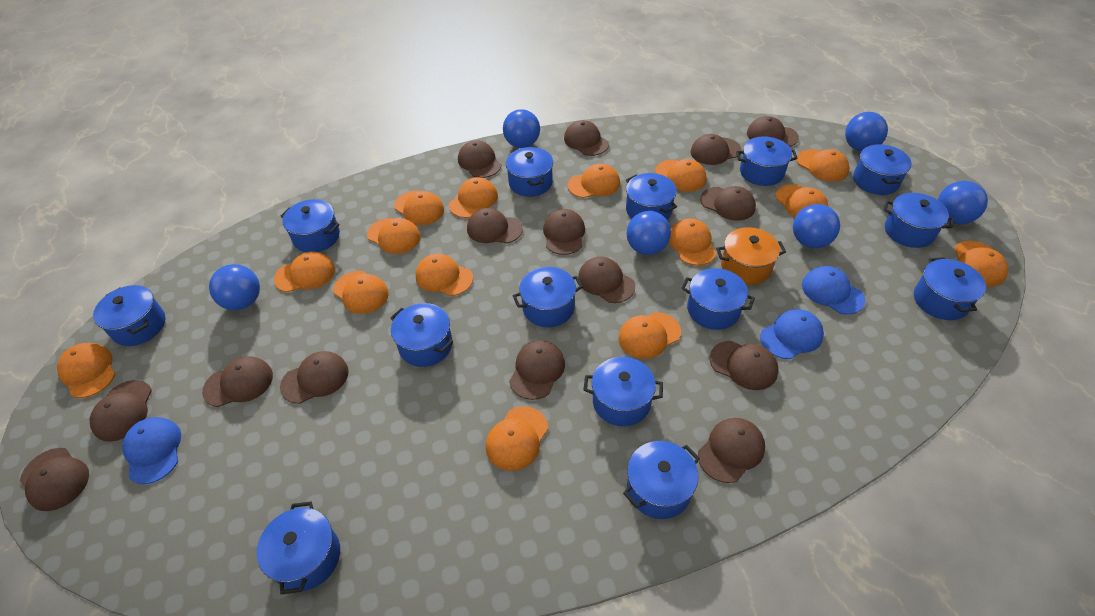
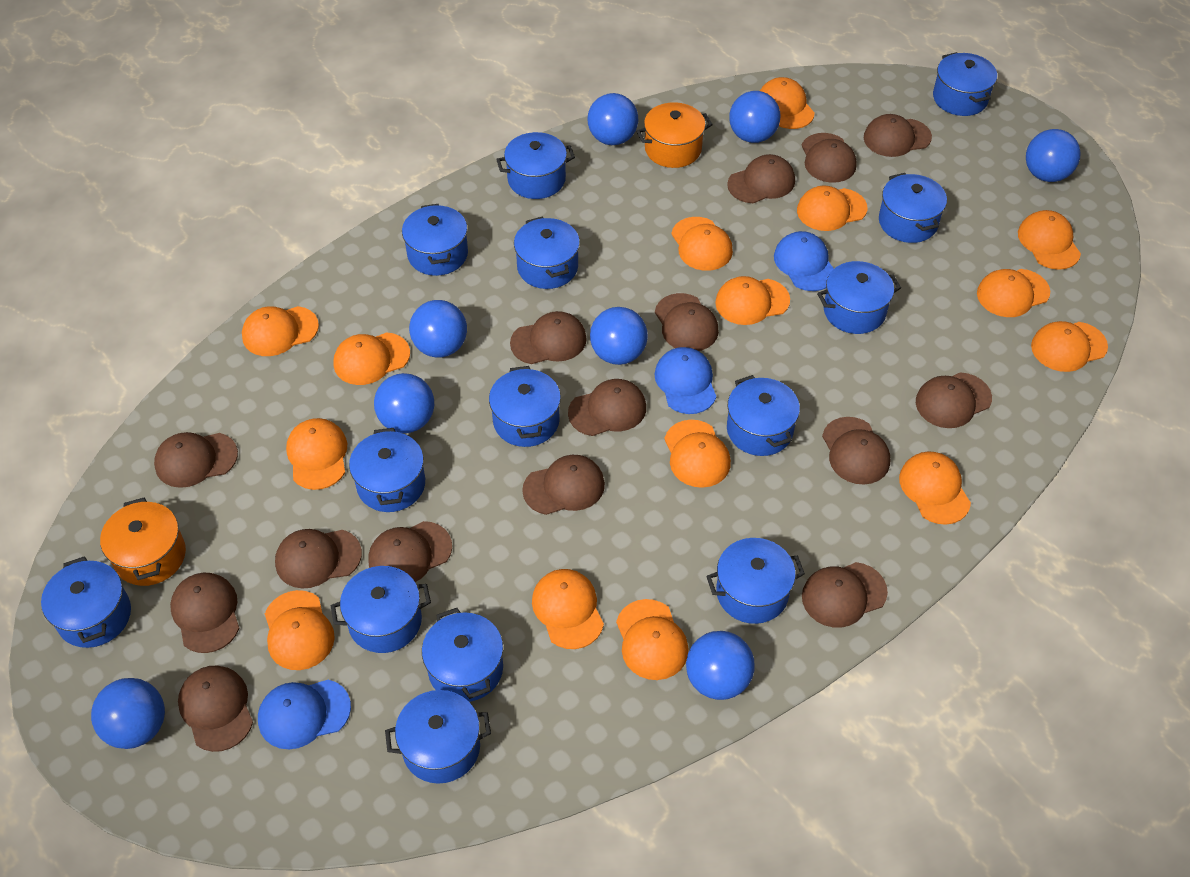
blue ball: 6 -> 8
orange pot: 1 -> 2

